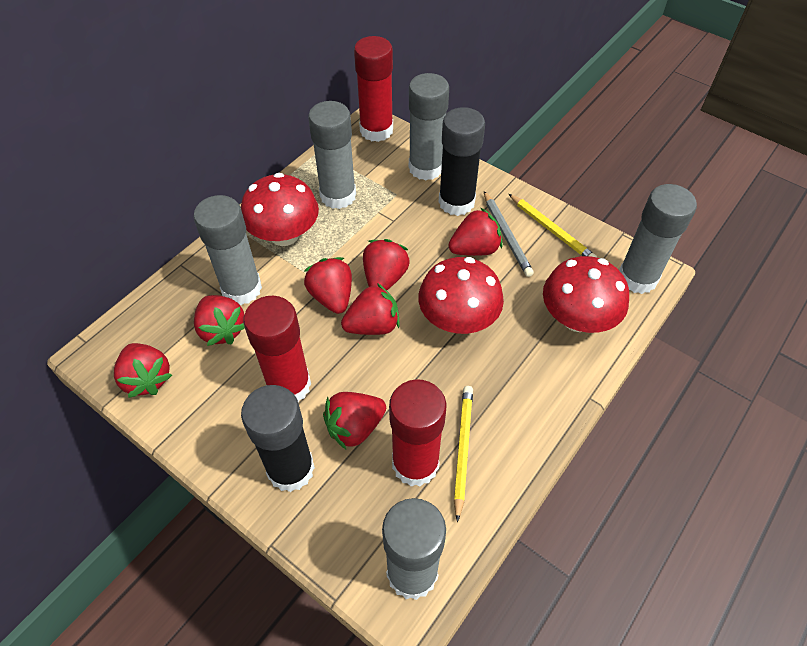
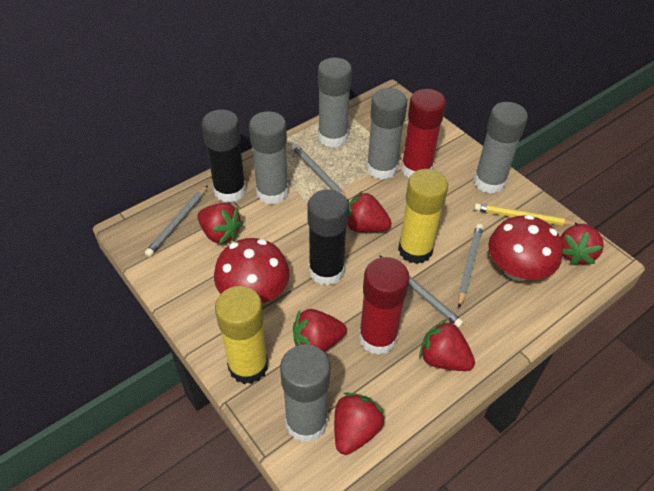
grey pencil: 1 -> 4
red glue stick: 3 -> 2
red mushroom: 3 -> 2
red strawberry: 7 -> 6
yellow glue stick: 0 -> 2
yellow pencil: 2 -> 1

